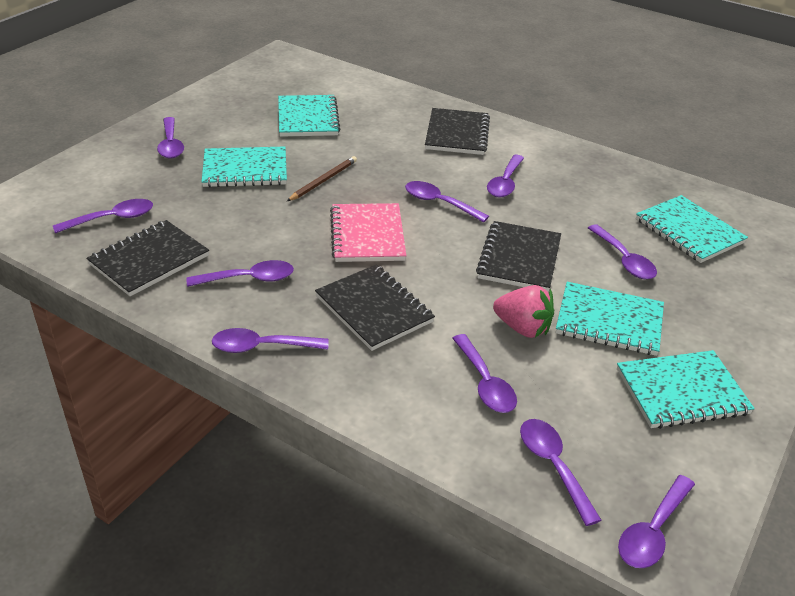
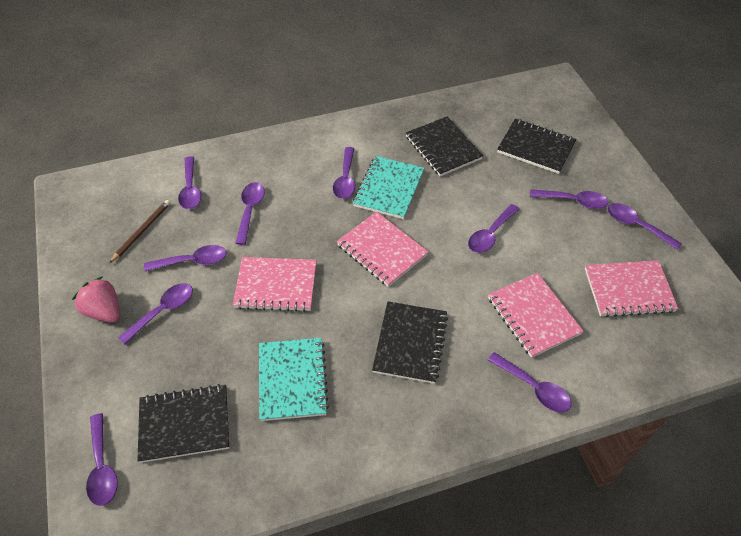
pink notebook: 1 -> 4
turquoise notebook: 5 -> 2

